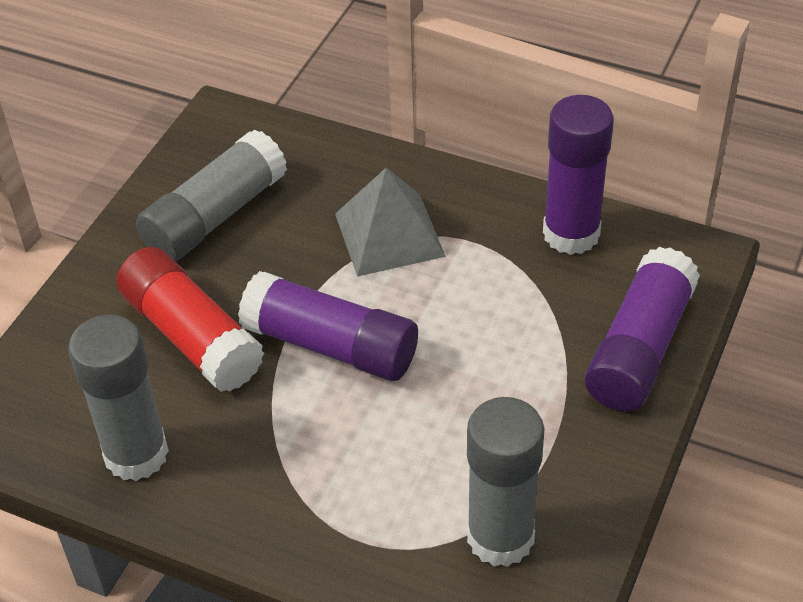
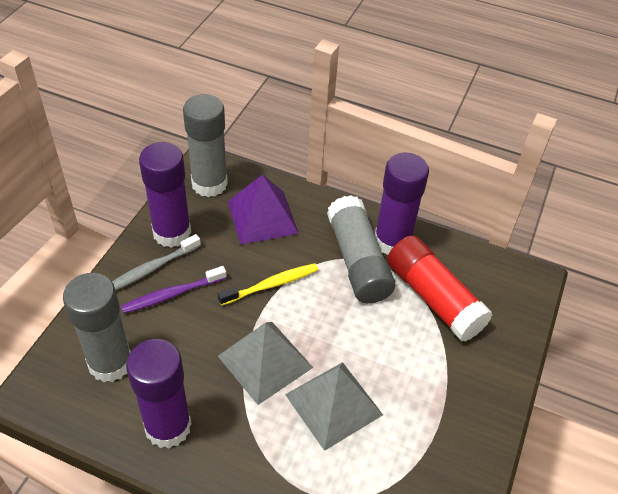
grey pyramid: 1 -> 2
grey toothbrush: 0 -> 1
purple pyramid: 0 -> 1
purple toothbrush: 0 -> 1
yellow toothbrush: 0 -> 1

